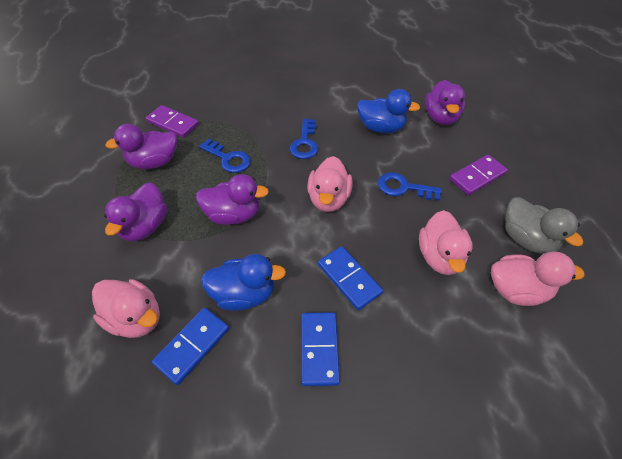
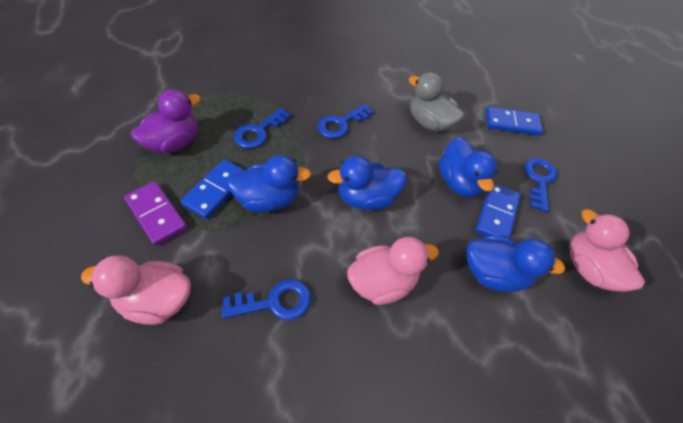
blue duck: 2 -> 4
blue key: 3 -> 4
pink duck: 4 -> 3
purple domino: 2 -> 1
purple duck: 4 -> 1

